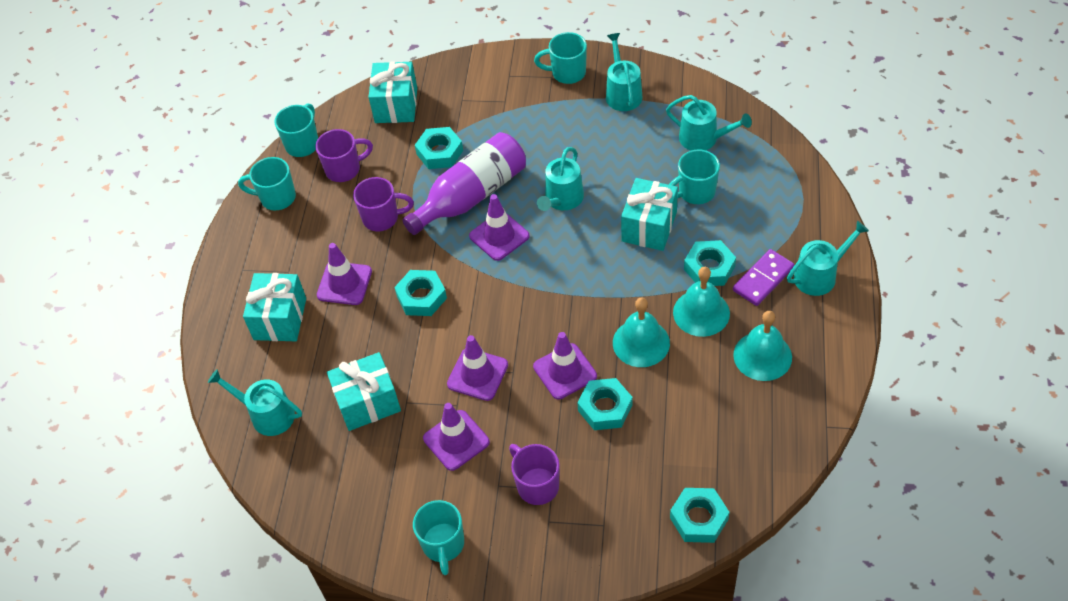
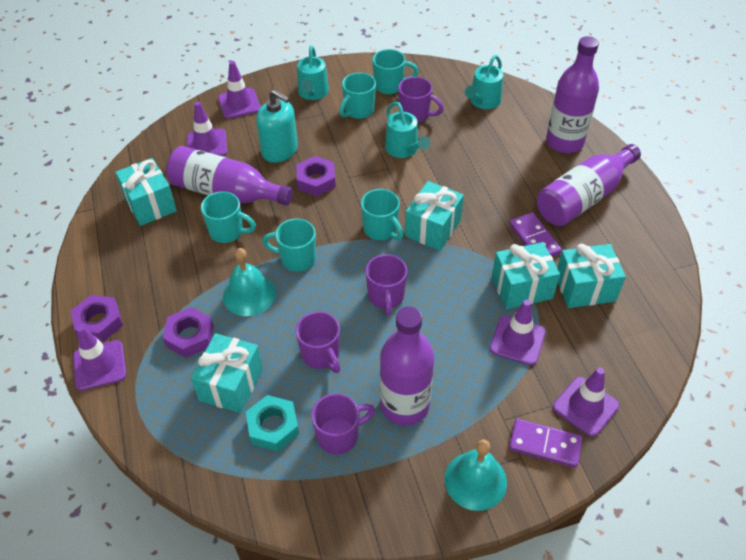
purple bottle: 1 -> 4
purple domino: 1 -> 2
purple mug: 3 -> 4
purple nut: 0 -> 3
turquoise bell: 3 -> 2
turquoise gift: 4 -> 5
turquoise nut: 5 -> 1
turquoise soap dispenser: 0 -> 1
turquoise watering can: 5 -> 3

